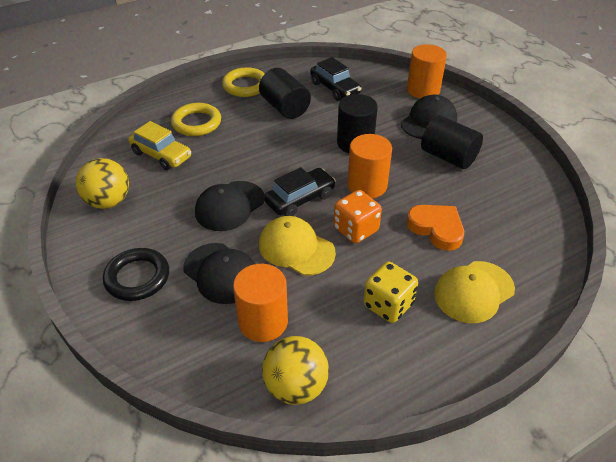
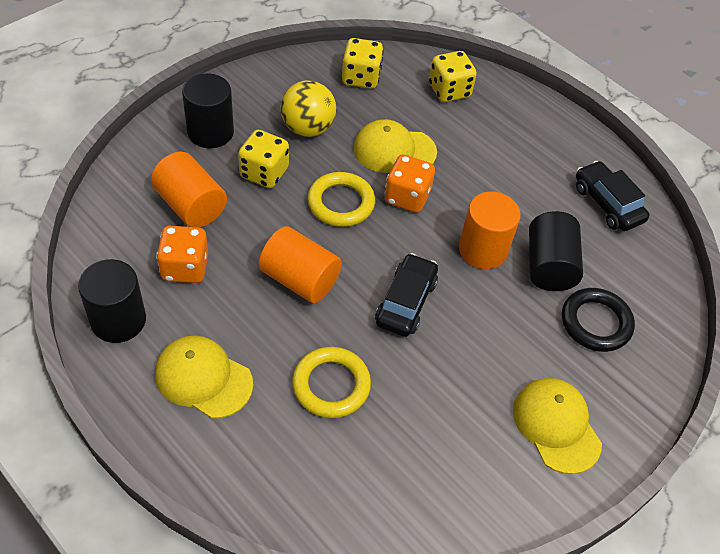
black cap: 3 -> 0
orange dice: 1 -> 2
orange heart: 1 -> 0
yellow ball: 2 -> 1
yellow cap: 2 -> 3
yellow car: 1 -> 0
yellow dice: 1 -> 3

